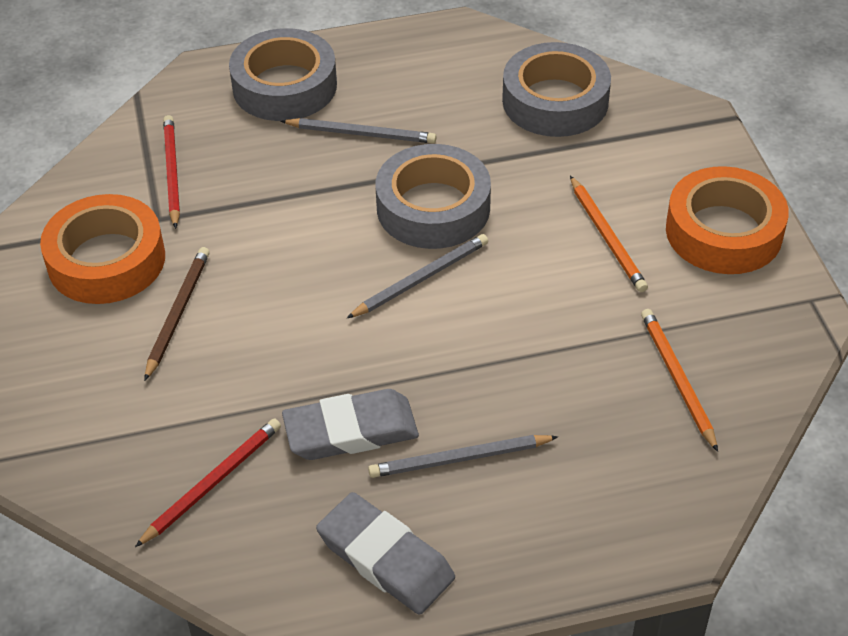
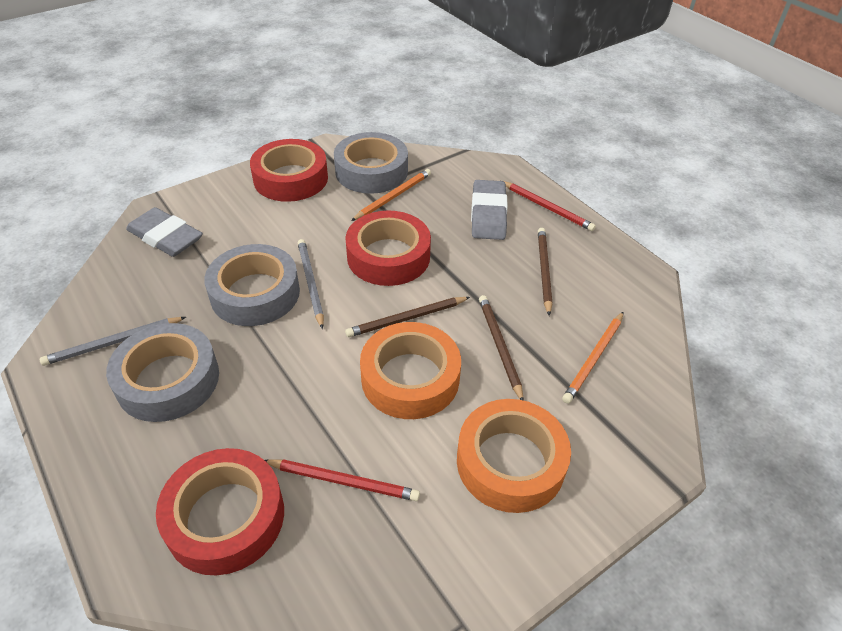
brown pencil: 1 -> 3
grey pencil: 3 -> 2
red tape: 0 -> 3

